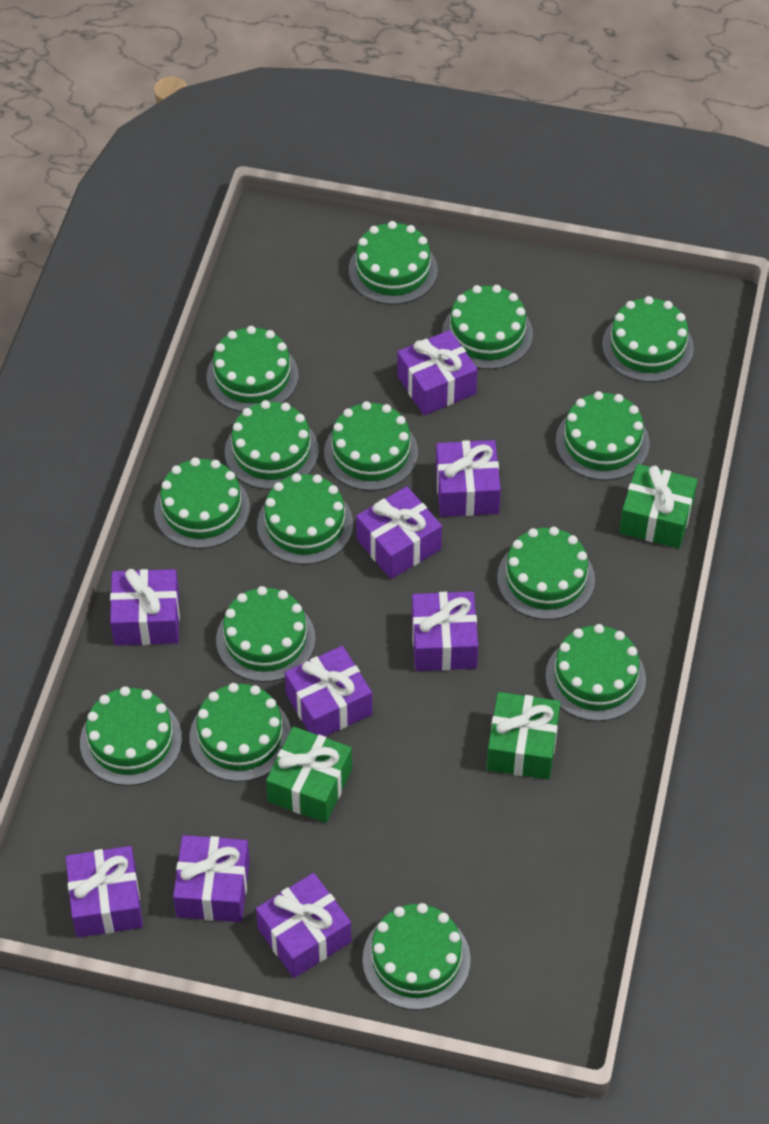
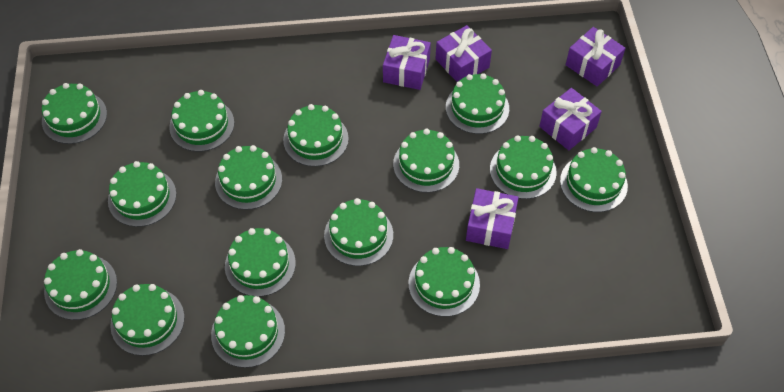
green gift: 3 -> 0
purple gift: 9 -> 5

